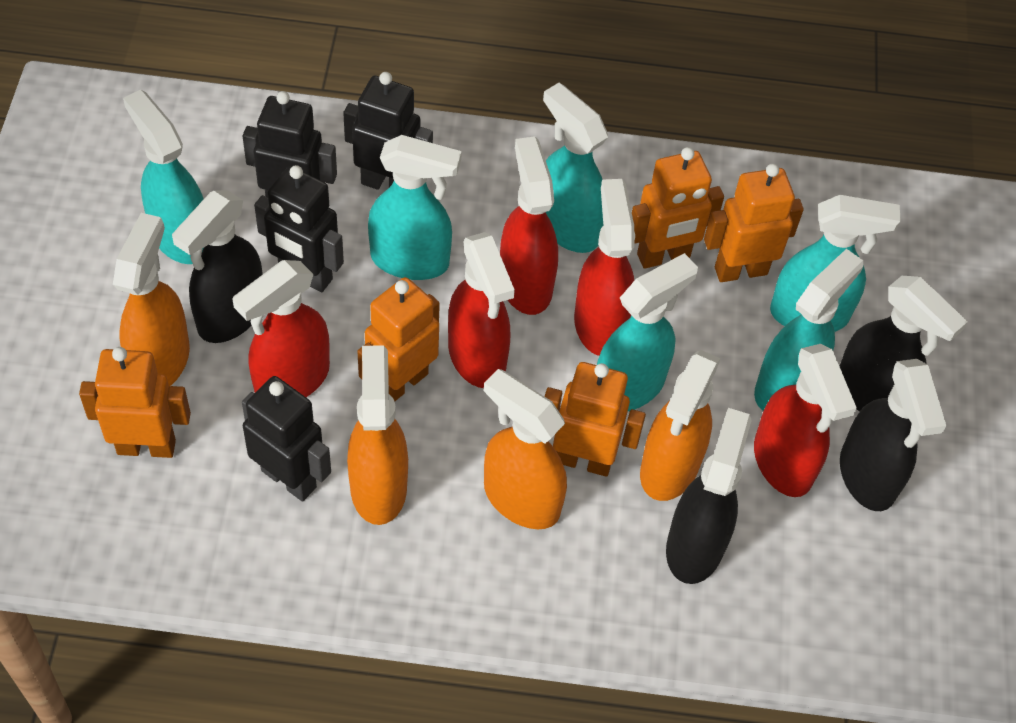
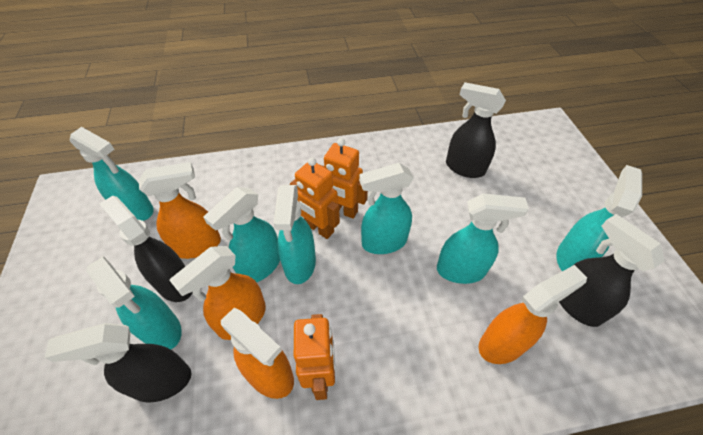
black robot: 4 -> 0
orange robot: 5 -> 3
red spray bottle: 5 -> 0
turquoise spray bottle: 6 -> 7

